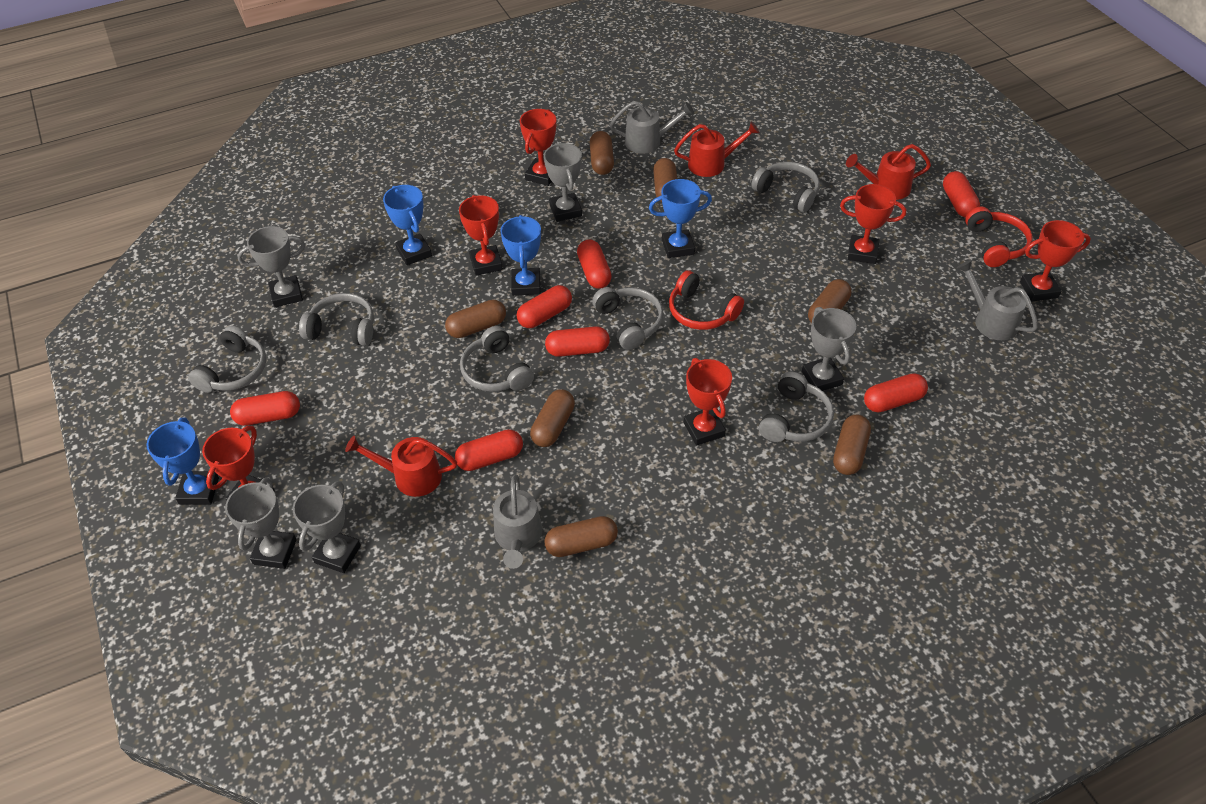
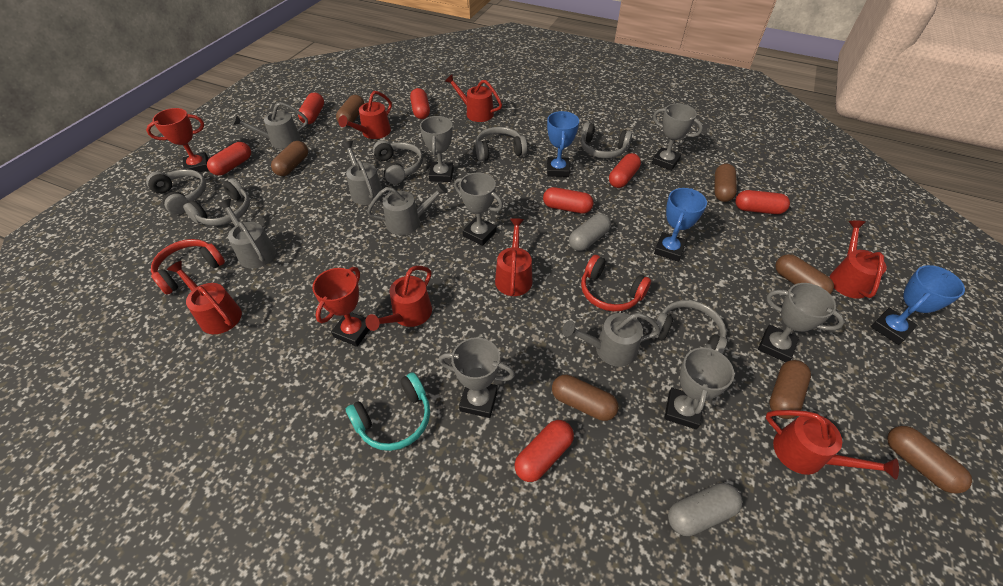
blue trophy: 4 -> 3
grey capsule: 0 -> 2
grey trophy: 5 -> 6
grey watering can: 3 -> 5
red trophy: 6 -> 2
red watering can: 3 -> 7
turquoise headphones: 0 -> 1

